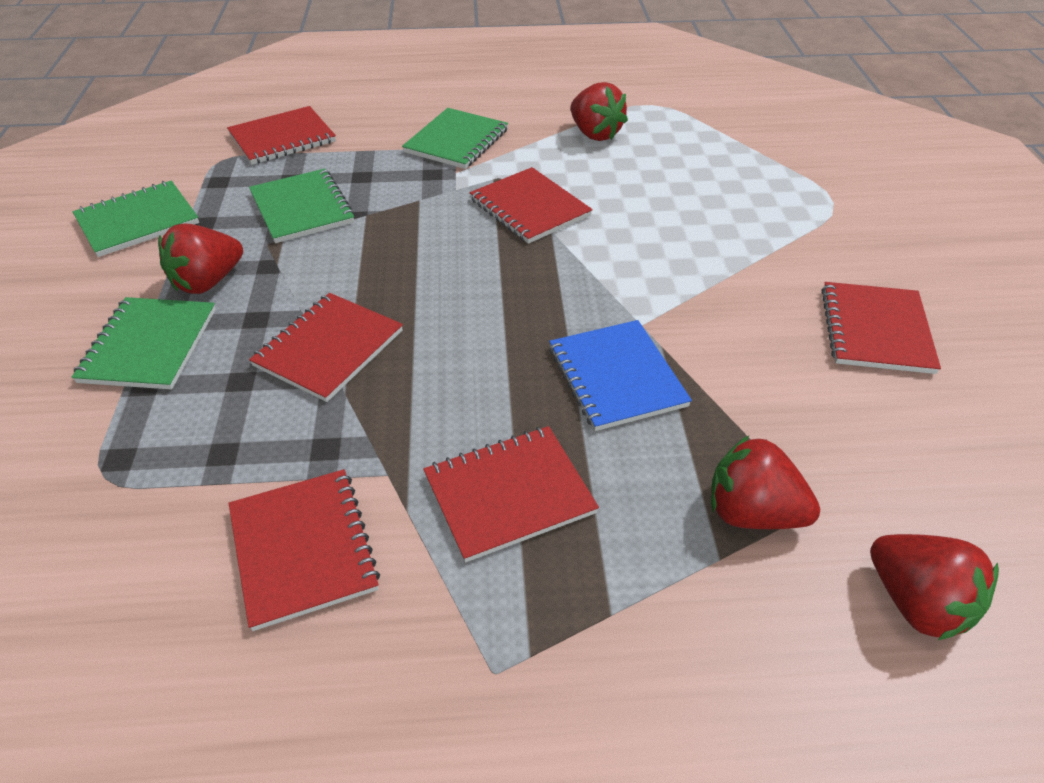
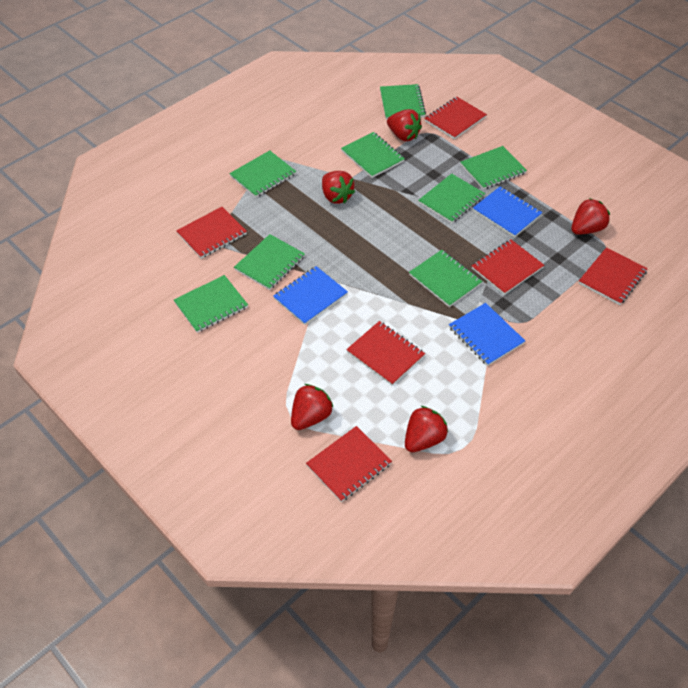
blue notebook: 1 -> 3
green notebook: 4 -> 8
red strawberry: 4 -> 5

